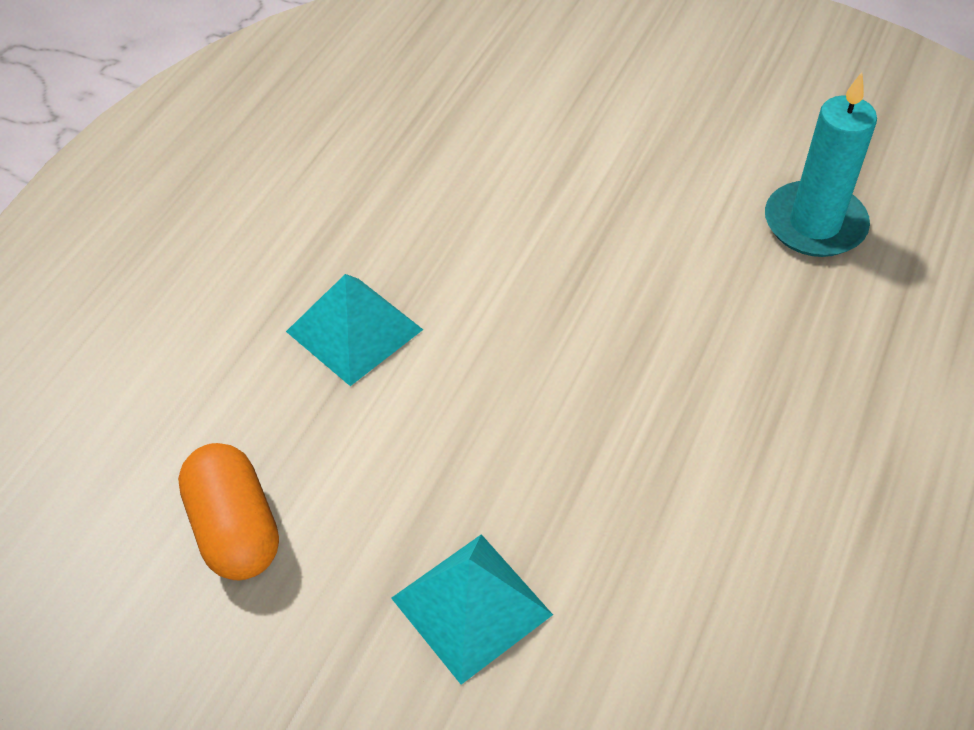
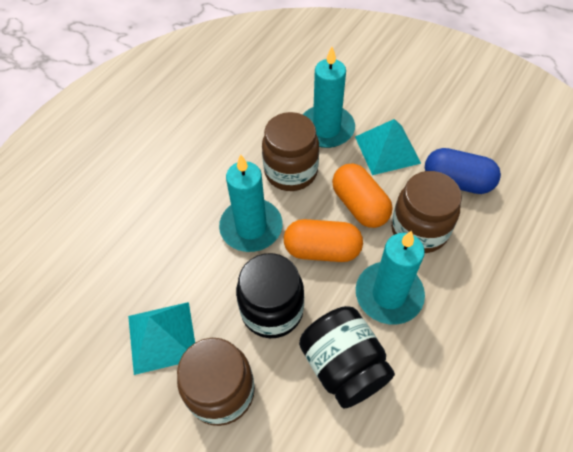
black jar: 0 -> 2
blue capsule: 0 -> 1
brown jar: 0 -> 3
orange capsule: 1 -> 2
turquoise candle: 1 -> 3

